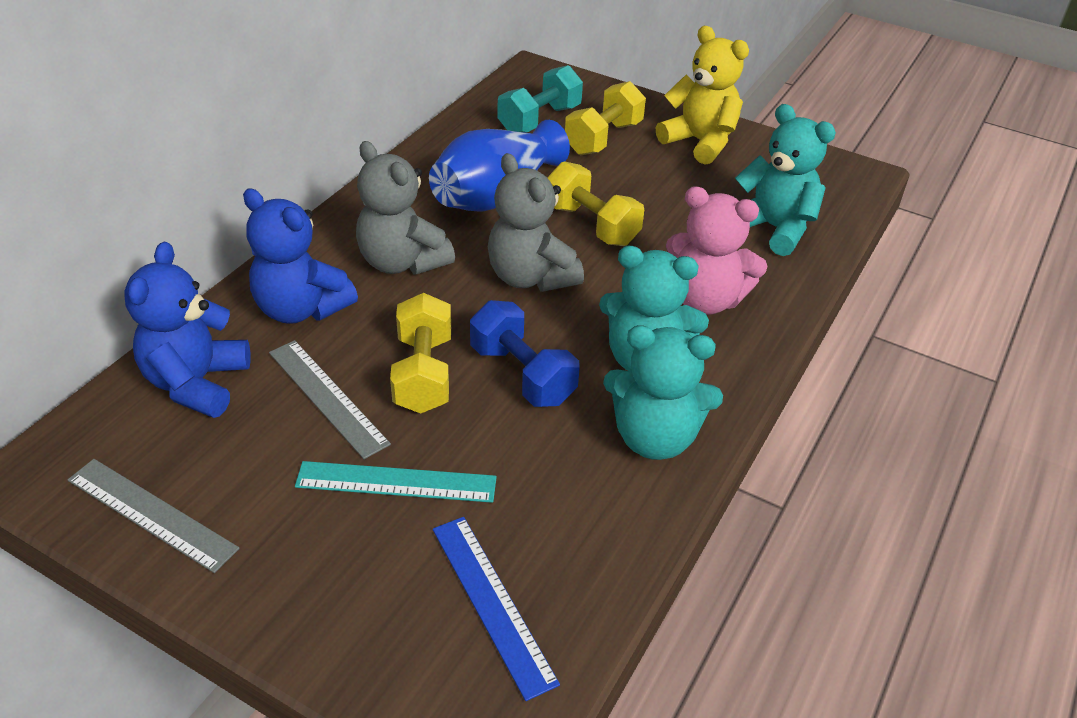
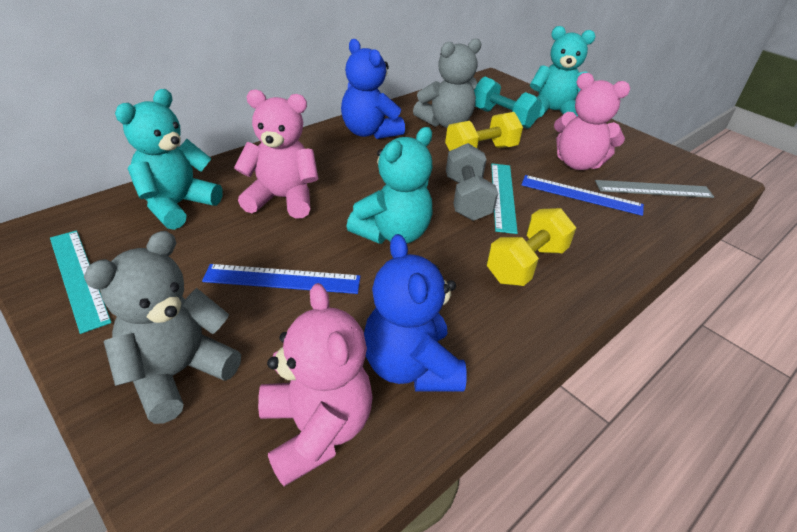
blue dumbbell: 1 -> 0
blue ruler: 1 -> 2
blue vase: 1 -> 0
grey dumbbell: 0 -> 1
grey ruler: 2 -> 1
pink teddy bear: 1 -> 3
turquoise ruler: 1 -> 2
yellow dumbbell: 3 -> 2
yellow teddy bear: 1 -> 0

